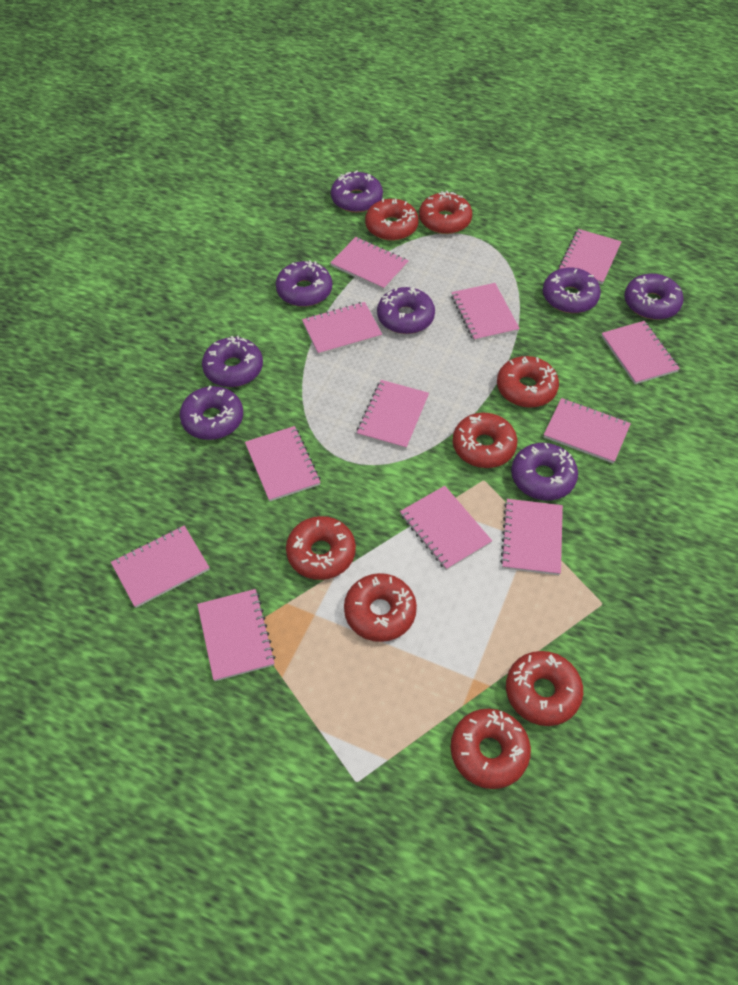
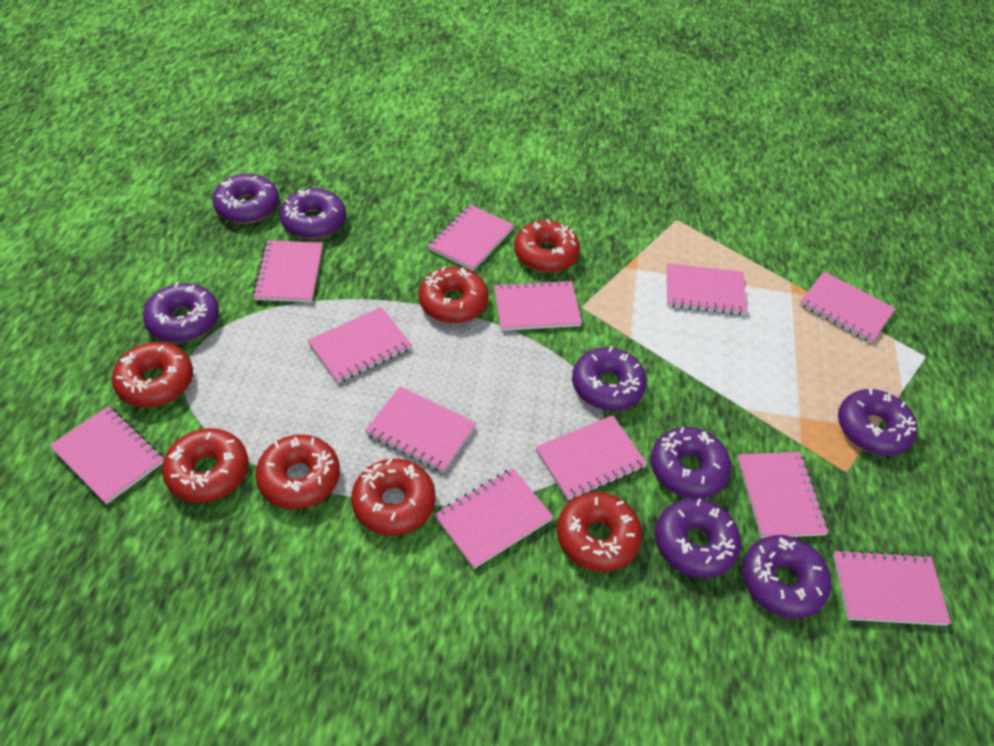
red donut: 8 -> 7

